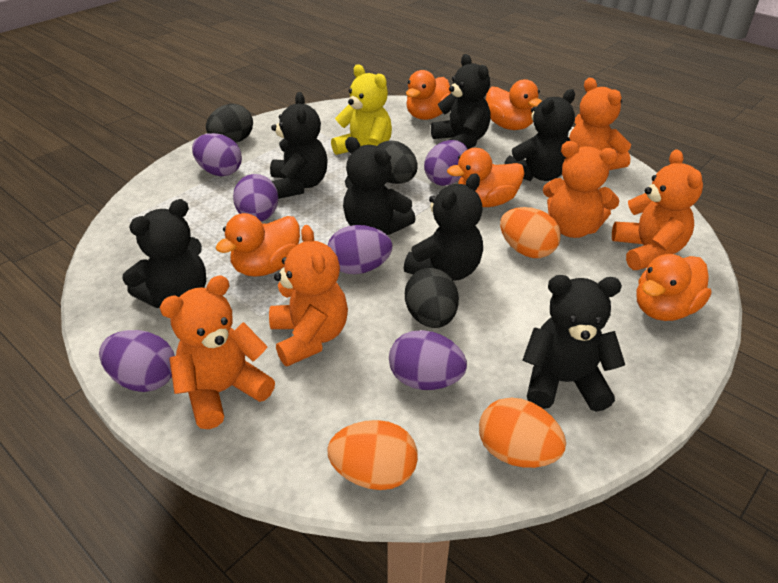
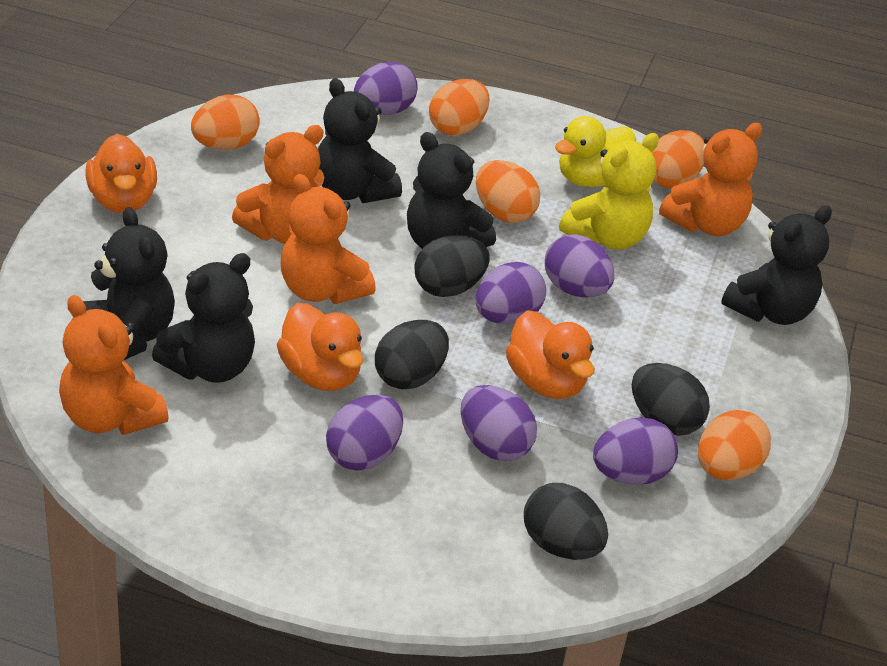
black egg: 3 -> 4
black teddy bear: 7 -> 5
orange duck: 5 -> 3
orange egg: 3 -> 5
orange teddy bear: 5 -> 4
yellow duck: 0 -> 1

